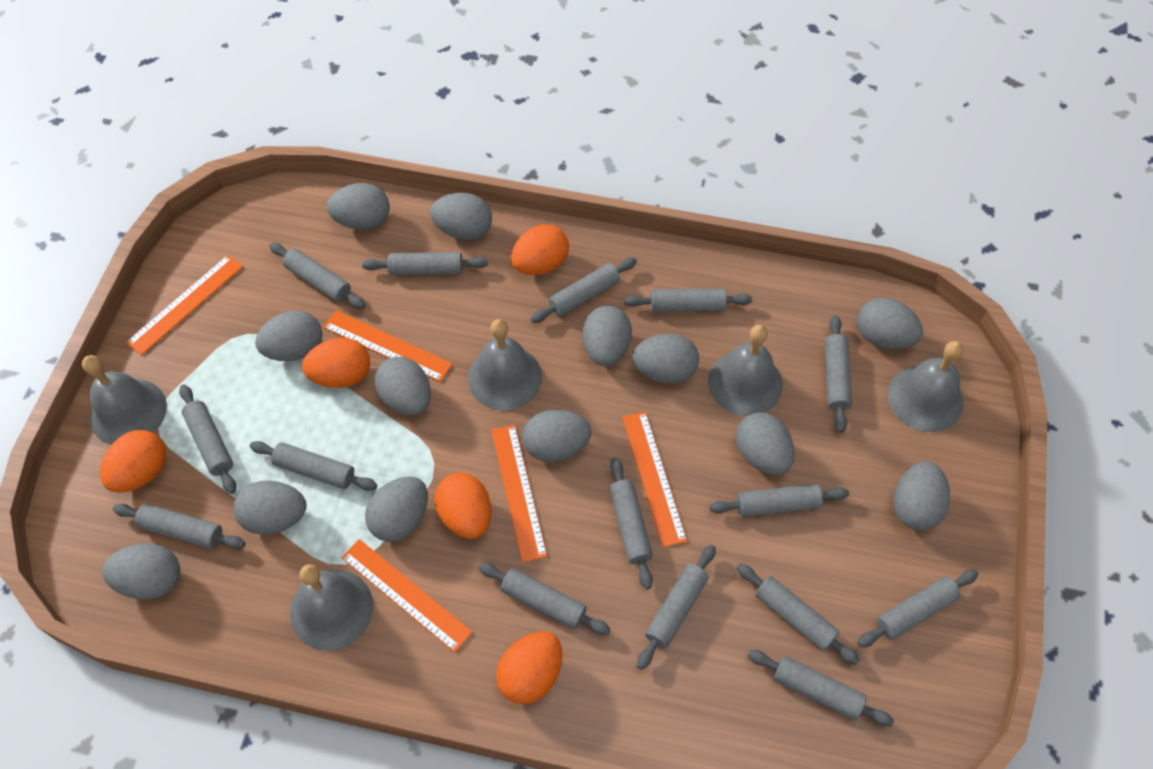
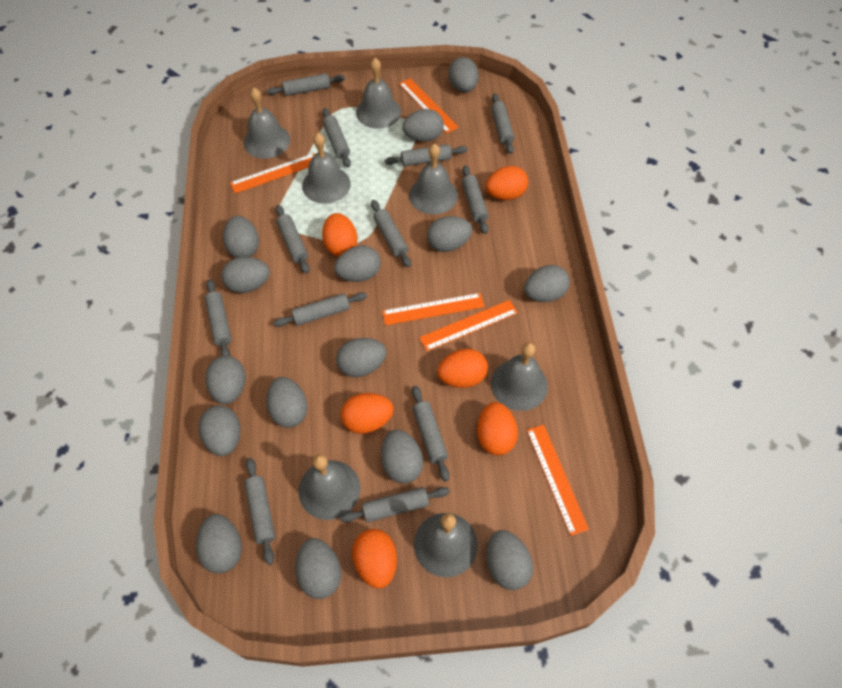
grey bell: 5 -> 7
grey egg: 13 -> 15
grey rolling pin: 15 -> 12
orange egg: 5 -> 6

